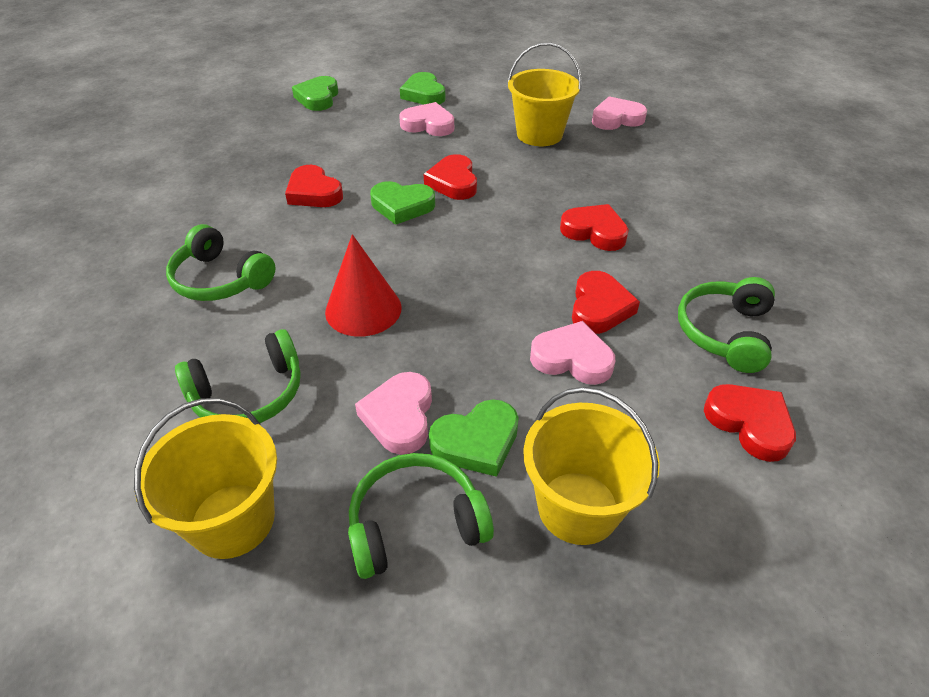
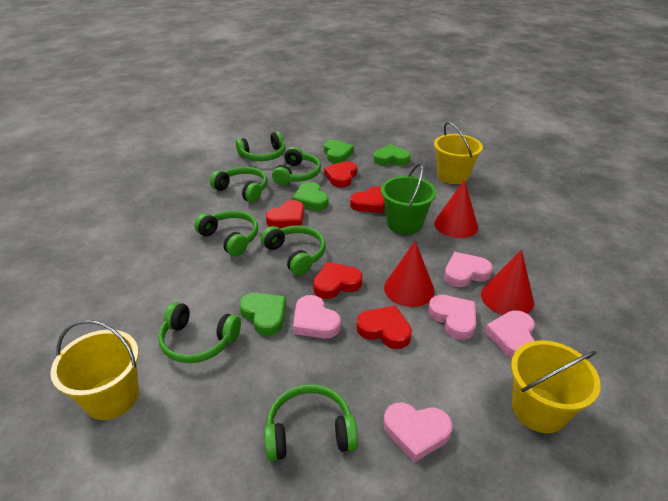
green bucket: 0 -> 1
green headphones: 4 -> 7
pink heart: 4 -> 5
red cone: 1 -> 3

